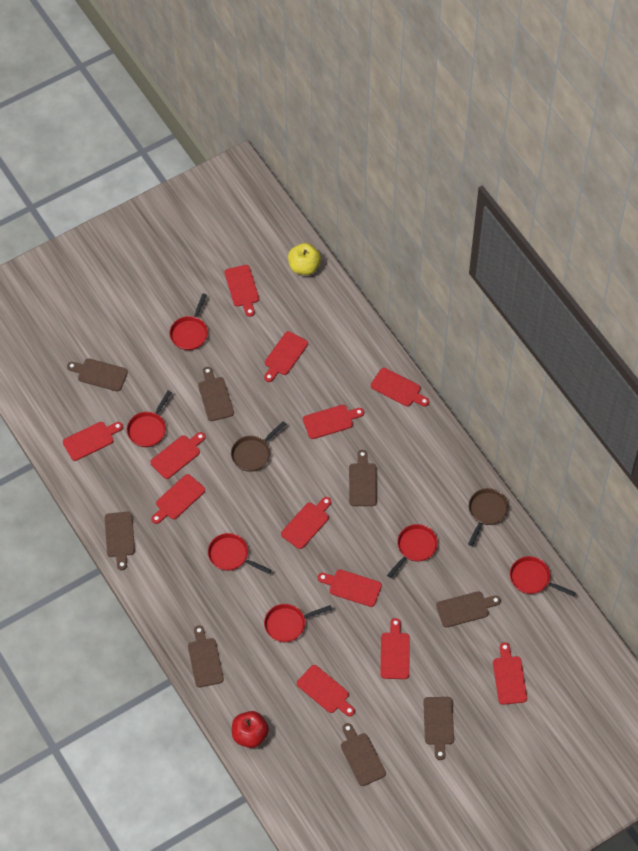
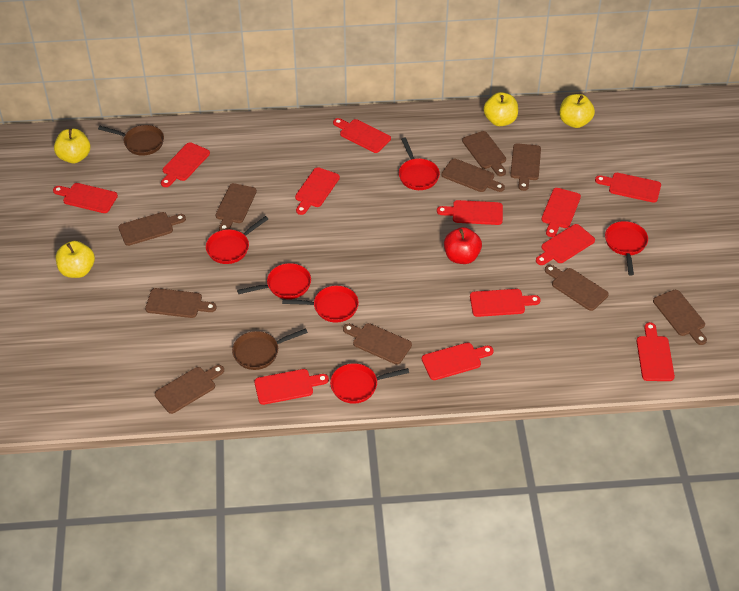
brown cutting board: 8 -> 10
yellow apple: 1 -> 4

